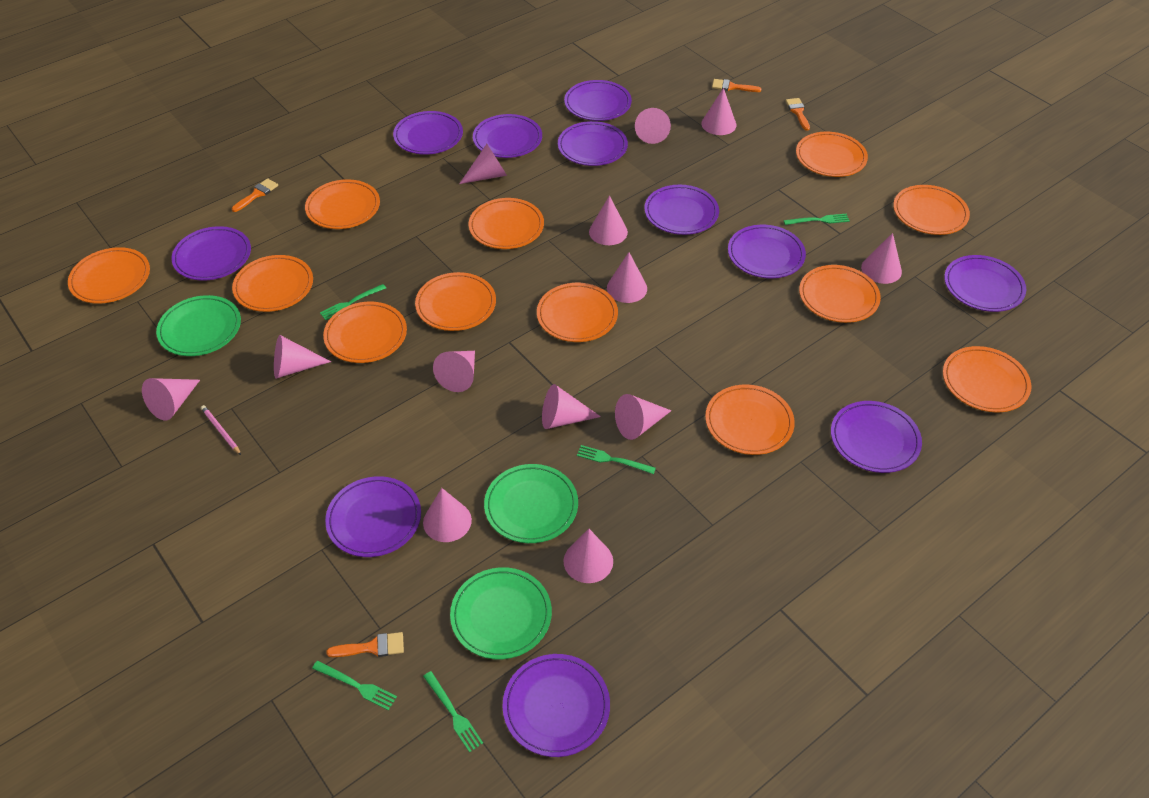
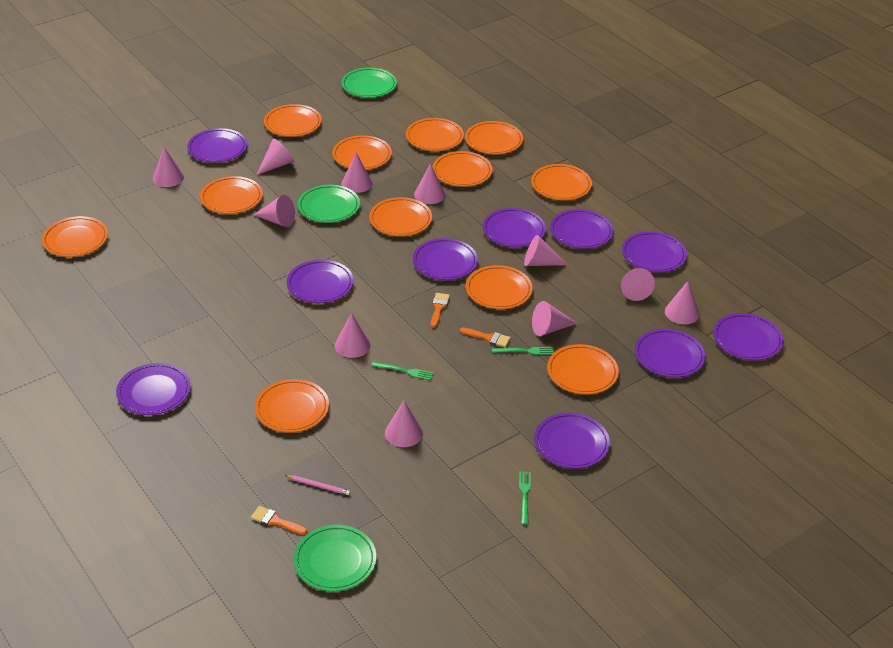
green fork: 5 -> 3
orange brush: 4 -> 3
pink cone: 13 -> 11
purple plate: 11 -> 10

